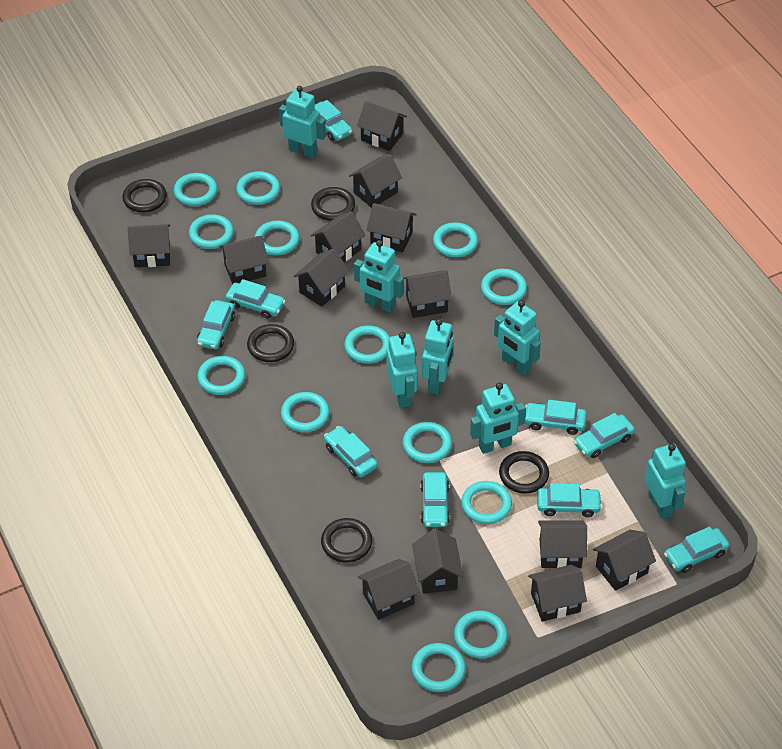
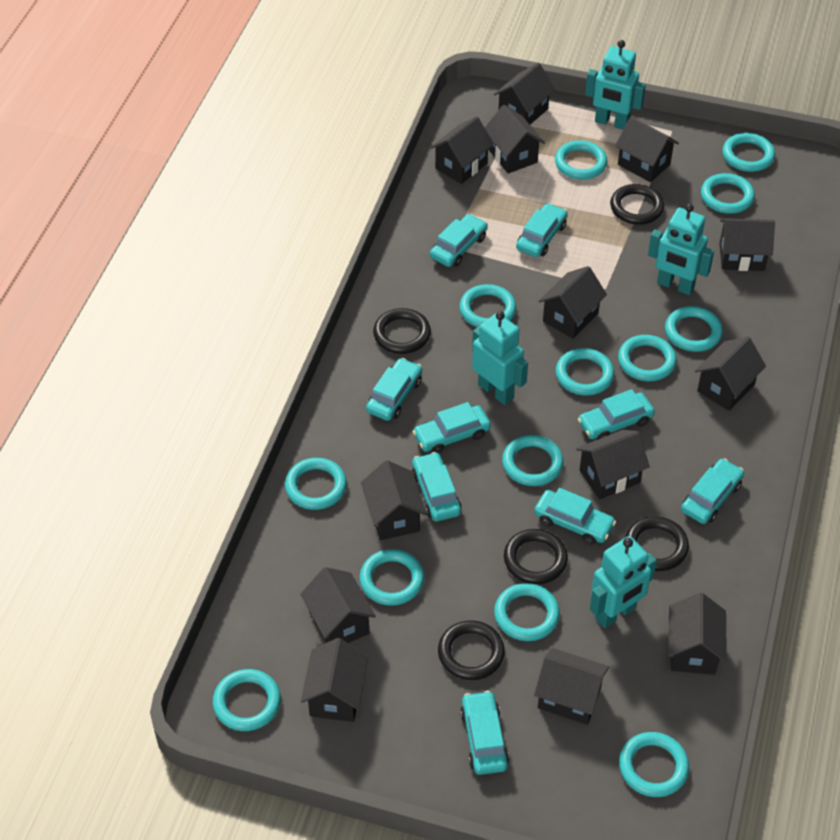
turquoise robot: 7 -> 4

